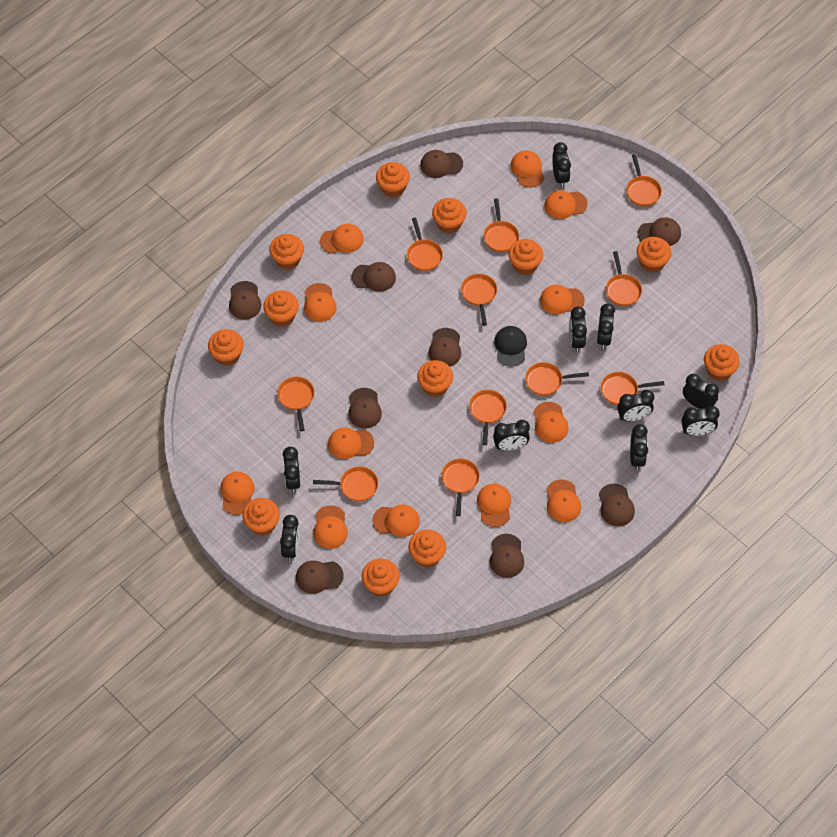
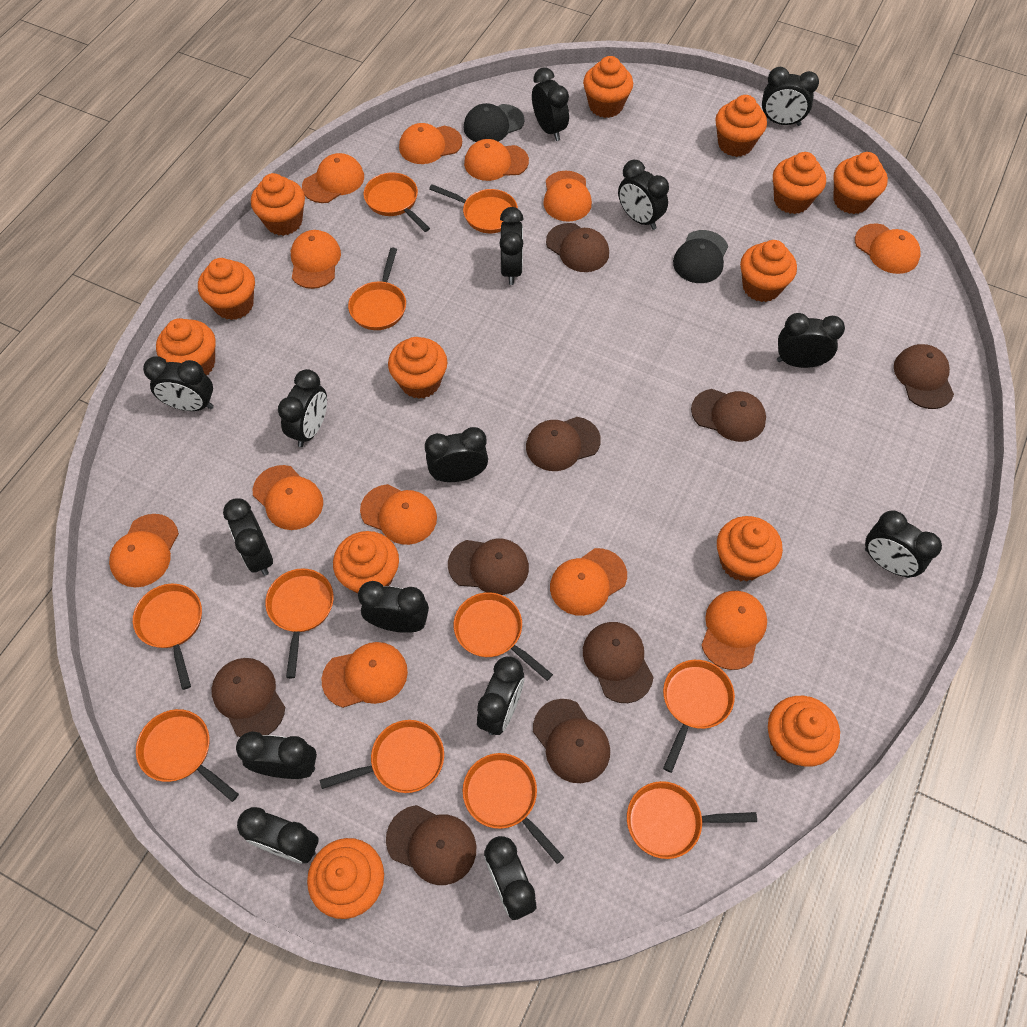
black cap: 1 -> 2
black clock: 10 -> 15
orange cupcake: 12 -> 13

